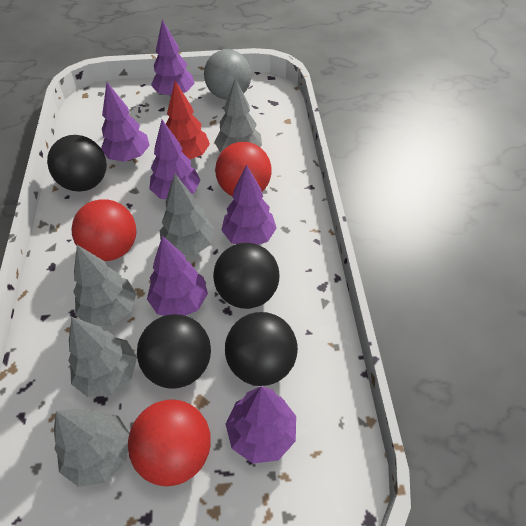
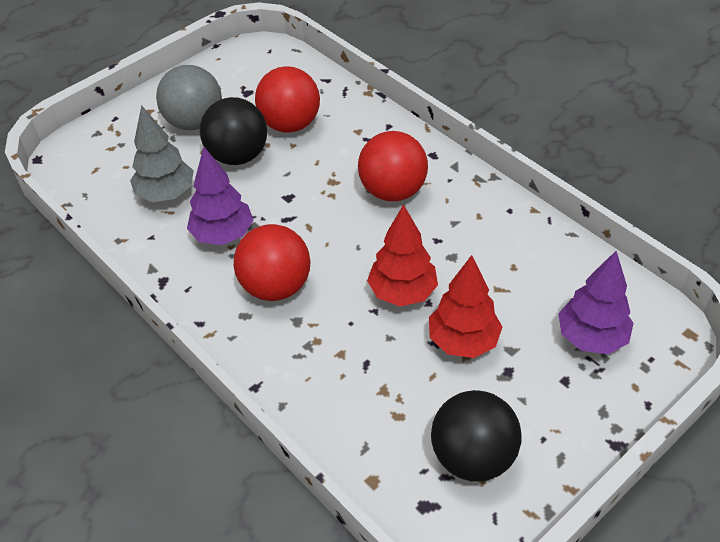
black ball: 4 -> 2
grey tree: 5 -> 1
purple tree: 6 -> 2
red tree: 1 -> 2

